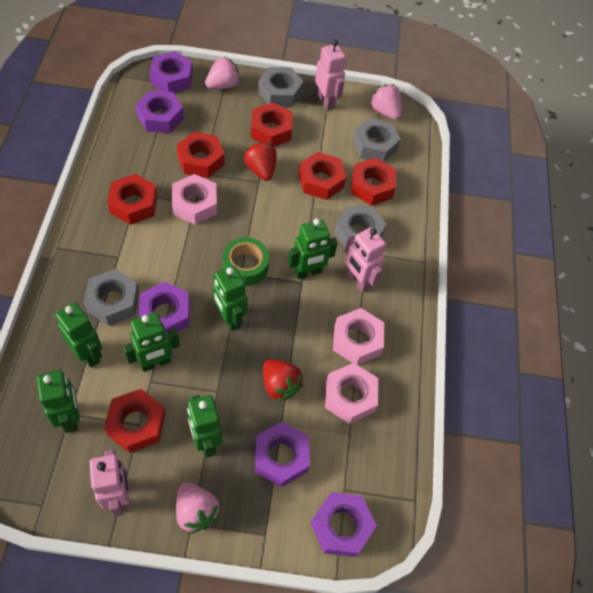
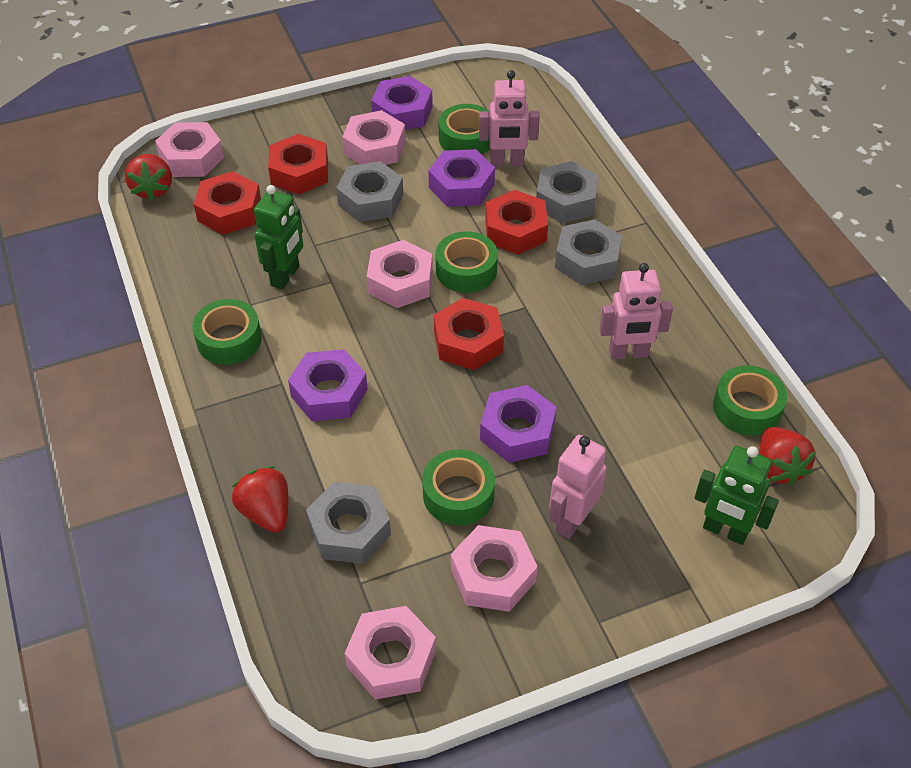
green robot: 6 -> 2
green tape: 1 -> 5
pink nut: 3 -> 5
pink strawberry: 3 -> 0
purple nut: 5 -> 4
red nut: 6 -> 4
red strawberry: 2 -> 3

